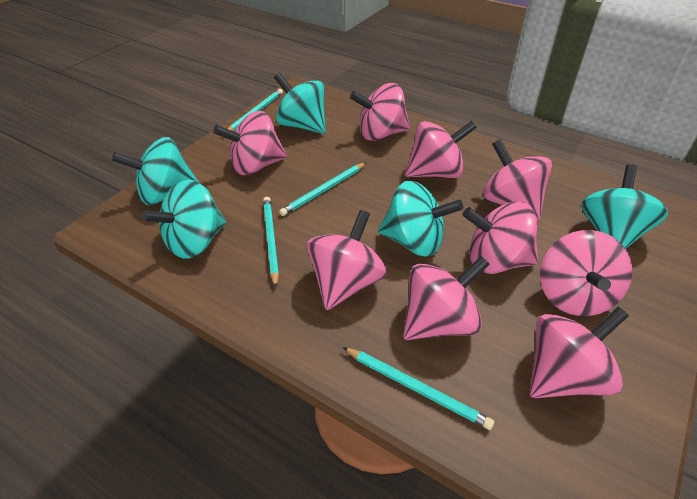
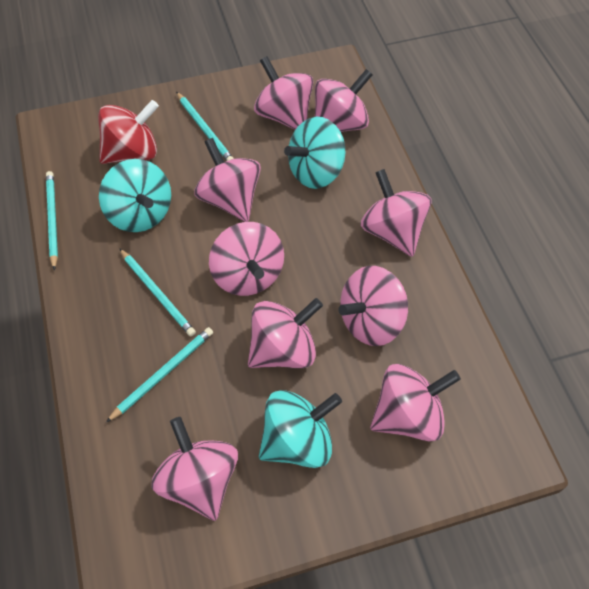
red spinning top: 0 -> 1
turquoise spinning top: 5 -> 3

